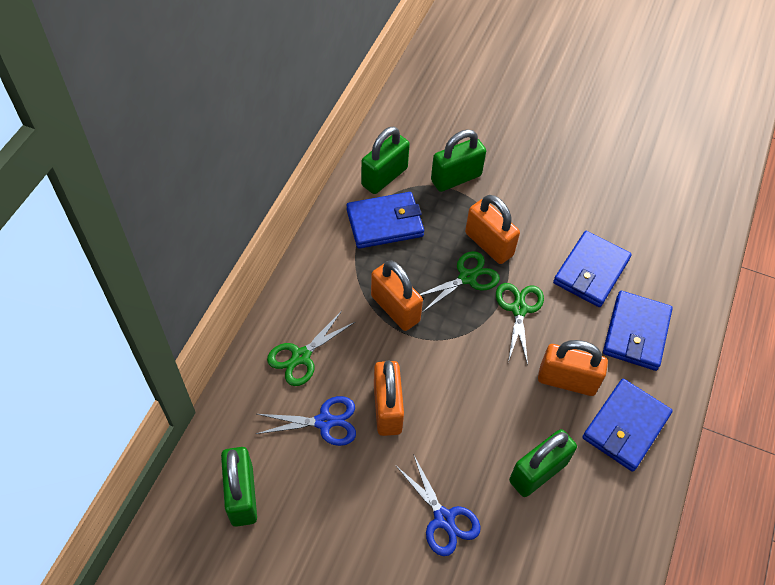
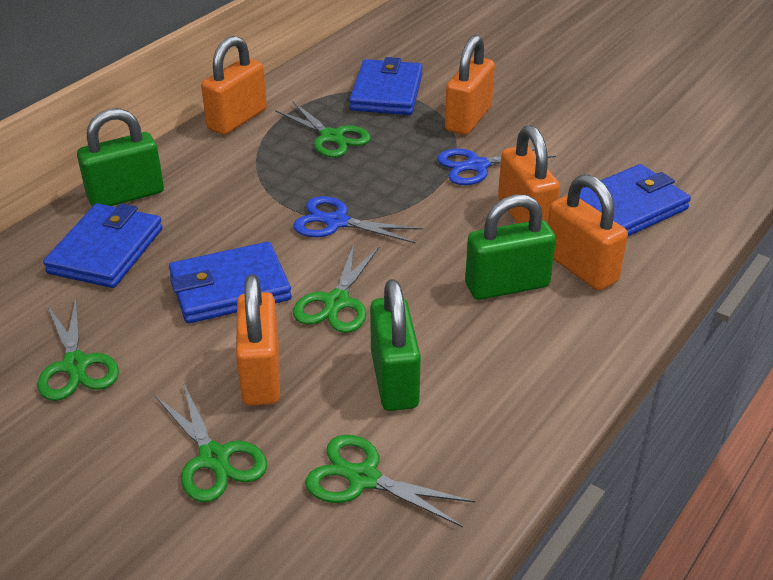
green padlock: 4 -> 3
green scissors: 3 -> 5
orange padlock: 4 -> 5

